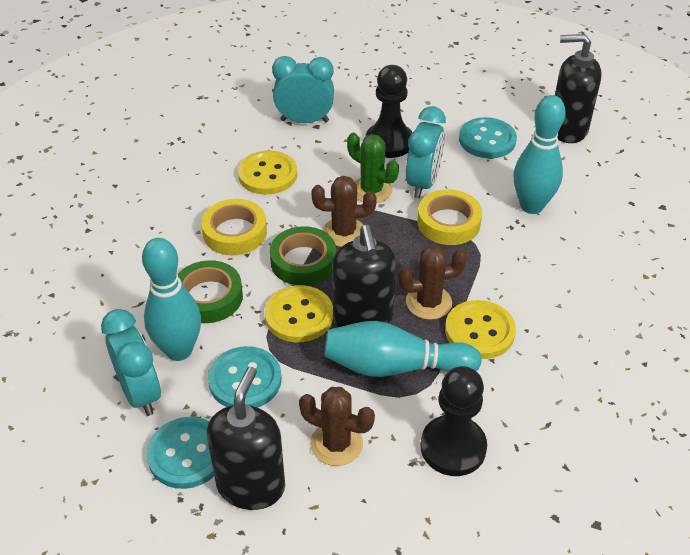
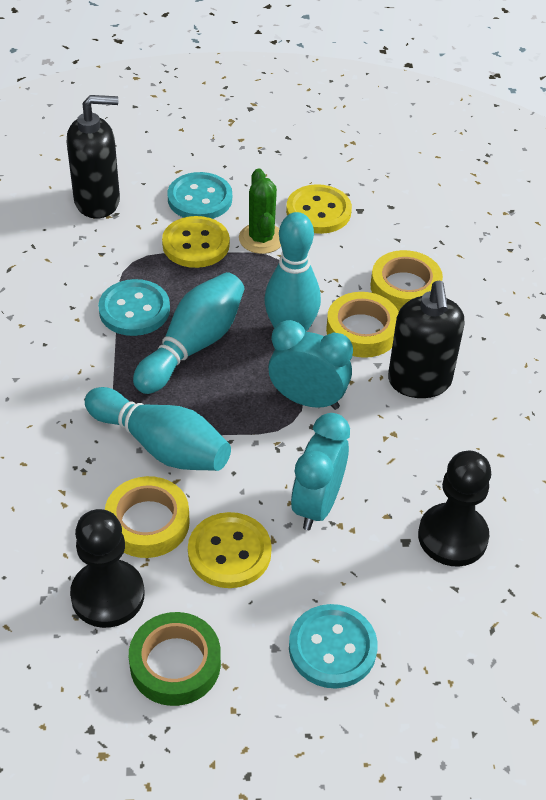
black soap dispenser: 3 -> 2
brown cactus: 3 -> 0
green tape: 2 -> 1
turquoise clock: 3 -> 2
yellow tape: 2 -> 3

